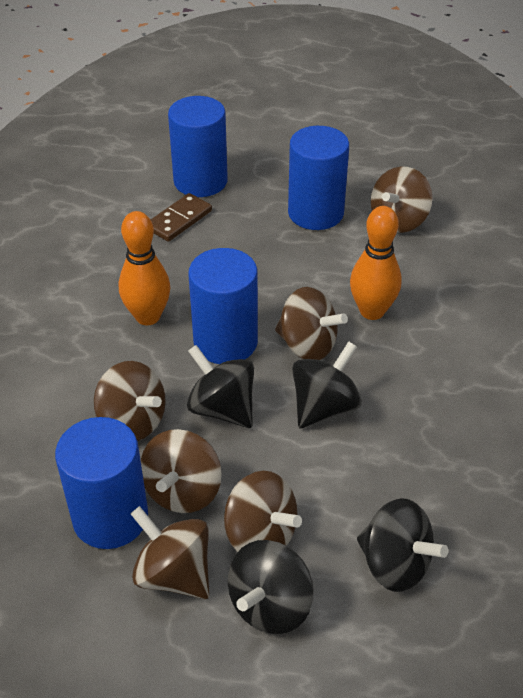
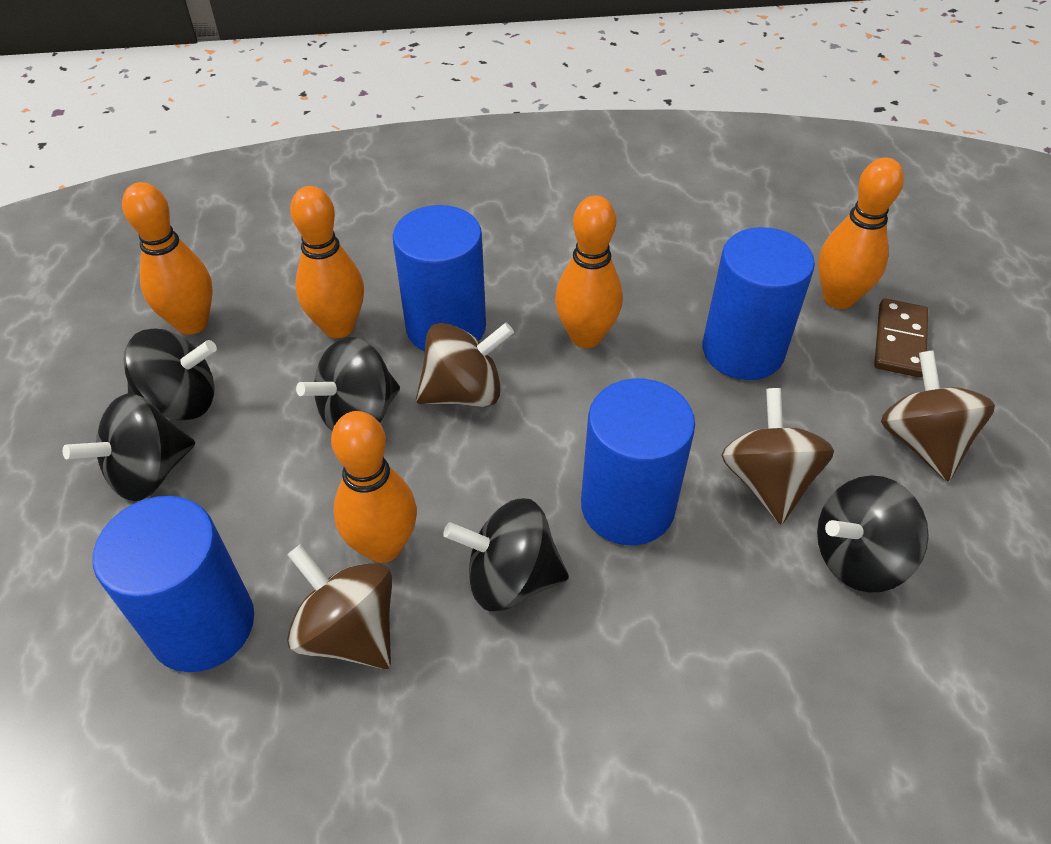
black spinning top: 4 -> 5
brown spinning top: 6 -> 4
orange bowling pin: 2 -> 5

